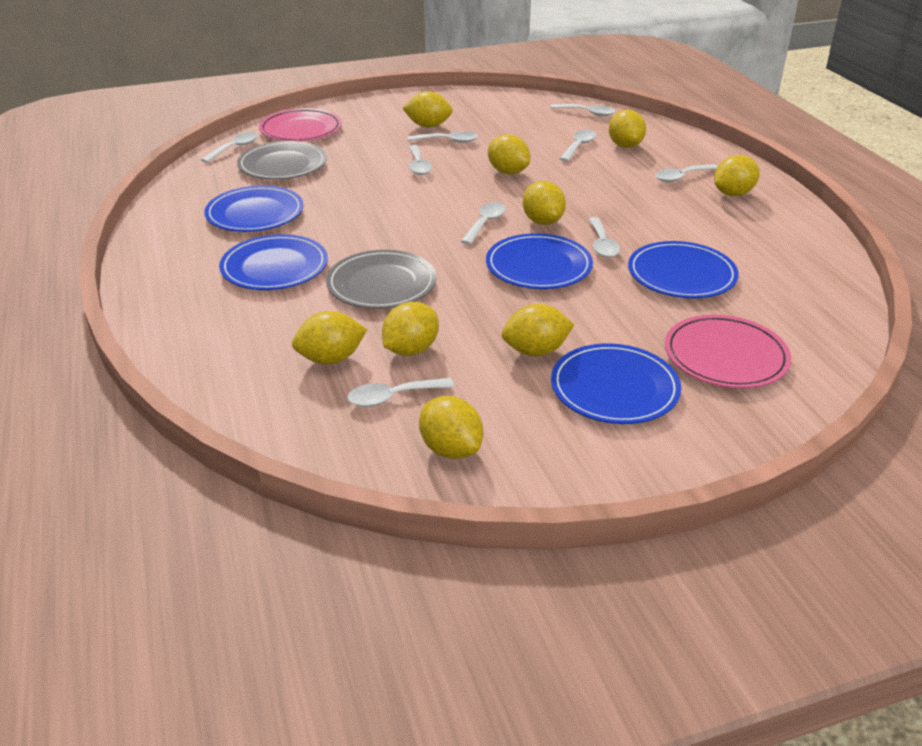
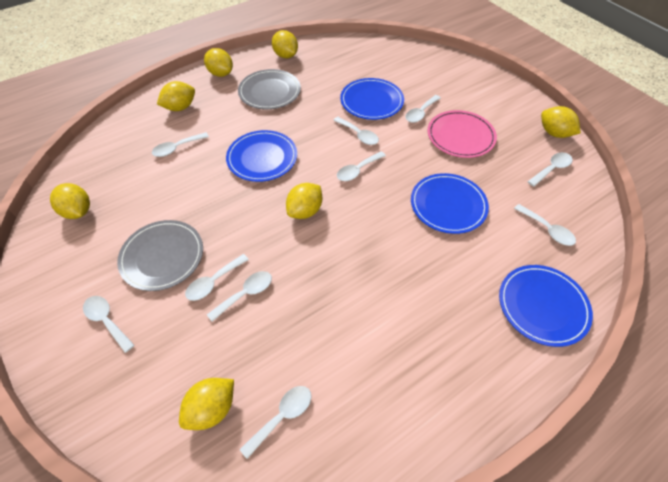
blue plate: 5 -> 4
pink plate: 2 -> 1
white spoon: 9 -> 10
yellow lemon: 9 -> 7

